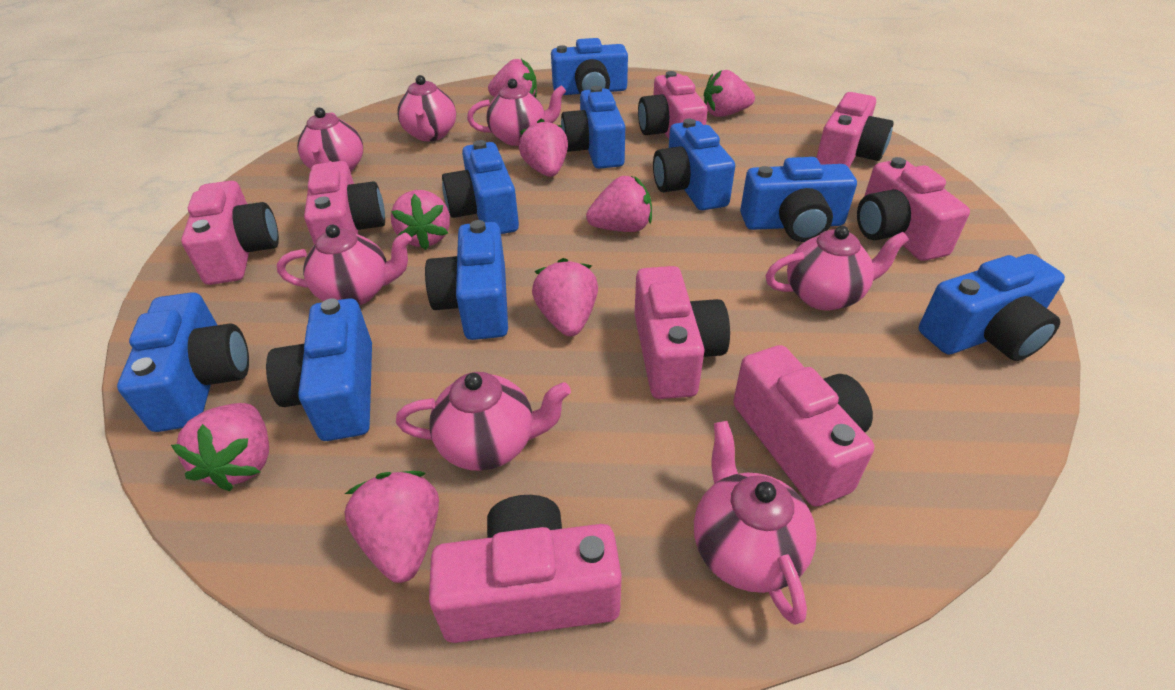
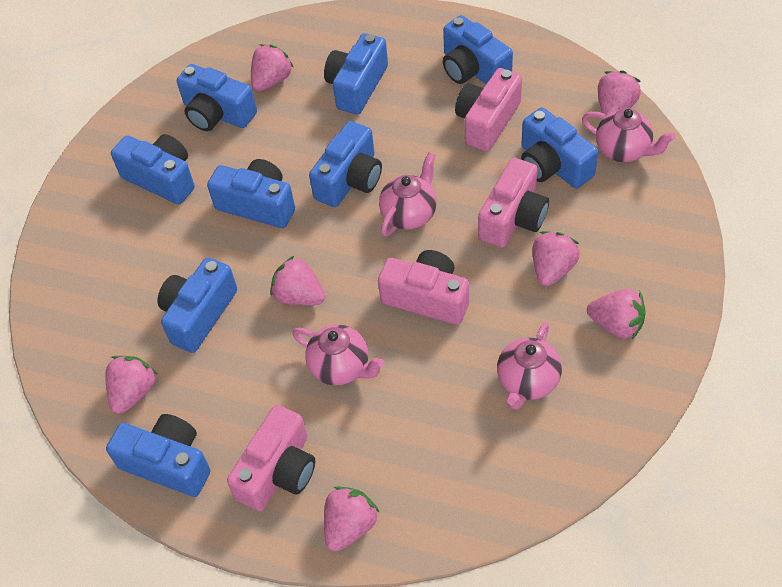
pink camera: 8 -> 4
pink strawberry: 8 -> 7
pink teapot: 7 -> 4

